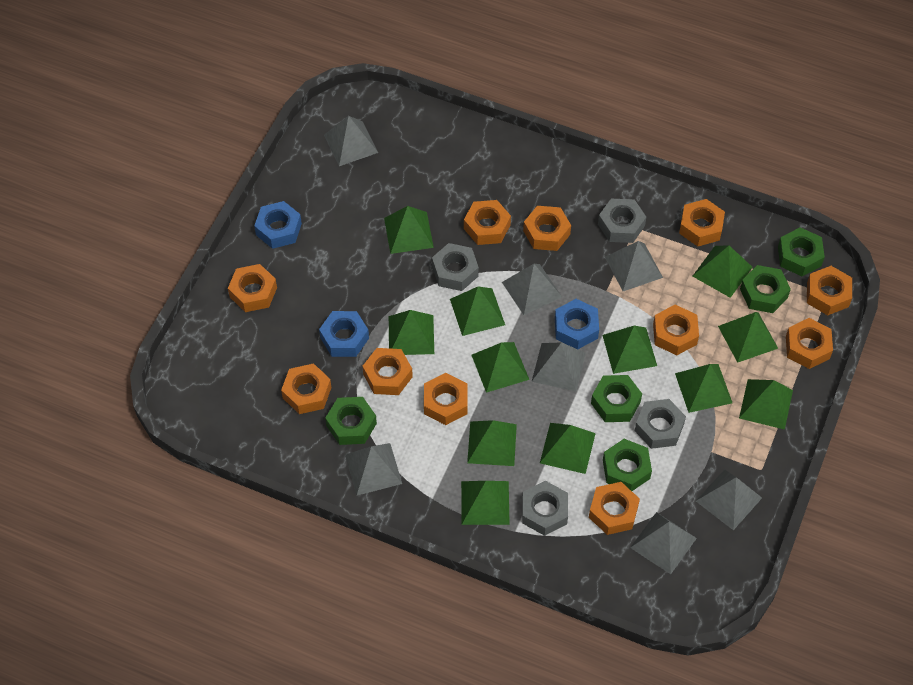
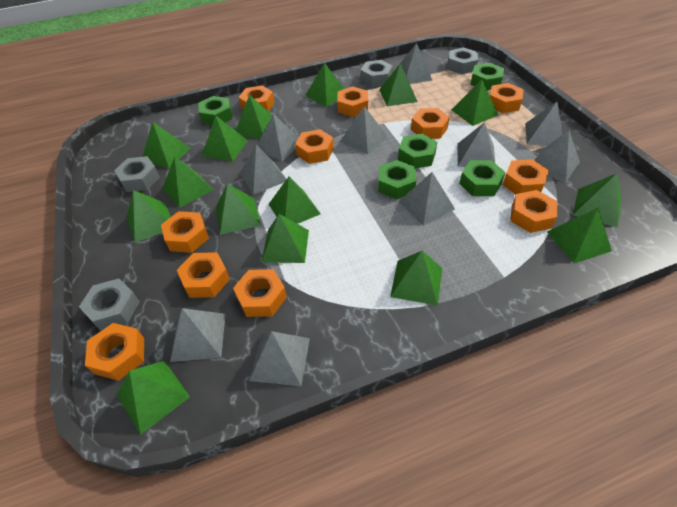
blue nut: 3 -> 0
green pyramid: 12 -> 15
grey pyramid: 7 -> 10

